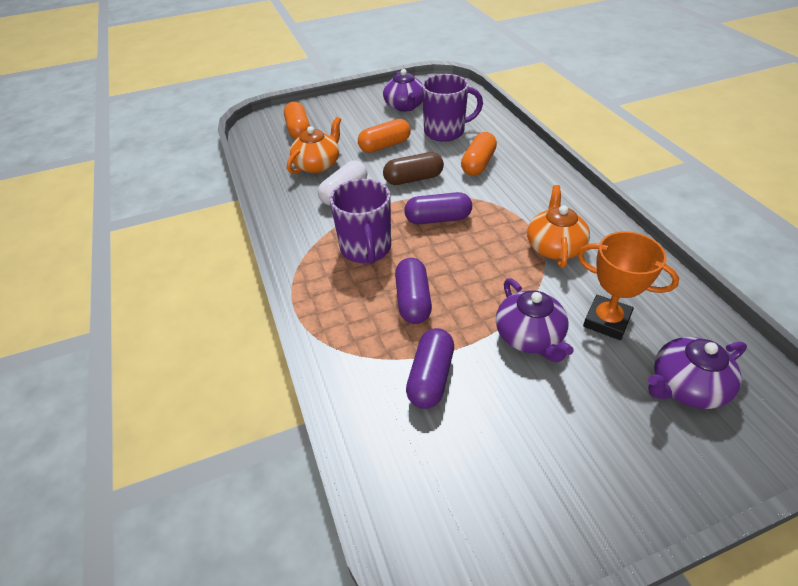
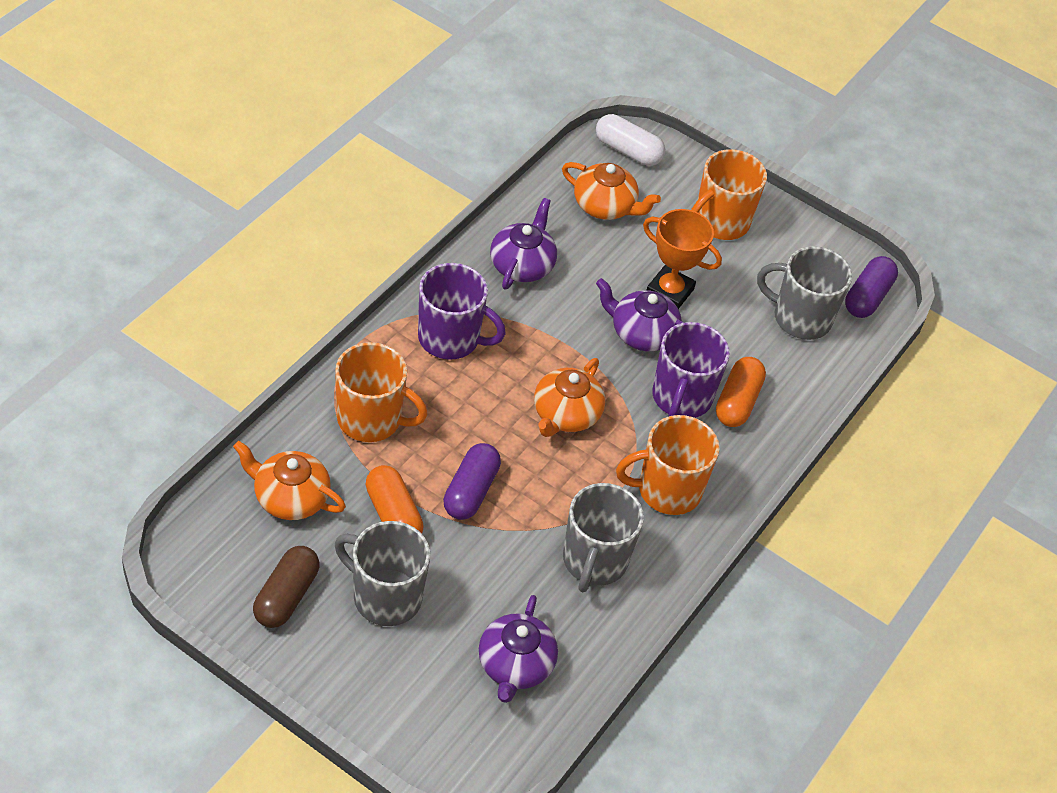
grey mug: 0 -> 3
orange capsule: 3 -> 2
orange mug: 0 -> 3
orange teapot: 2 -> 3
purple capsule: 3 -> 2

